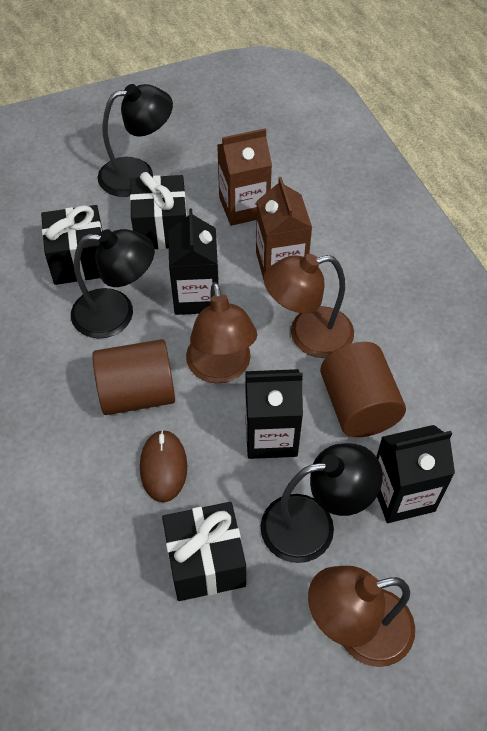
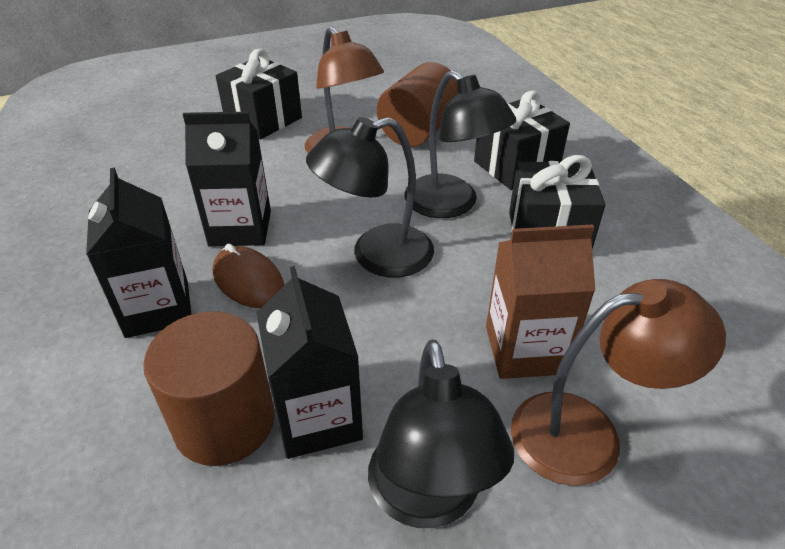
brown carton: 2 -> 1
brown lamp: 3 -> 2

